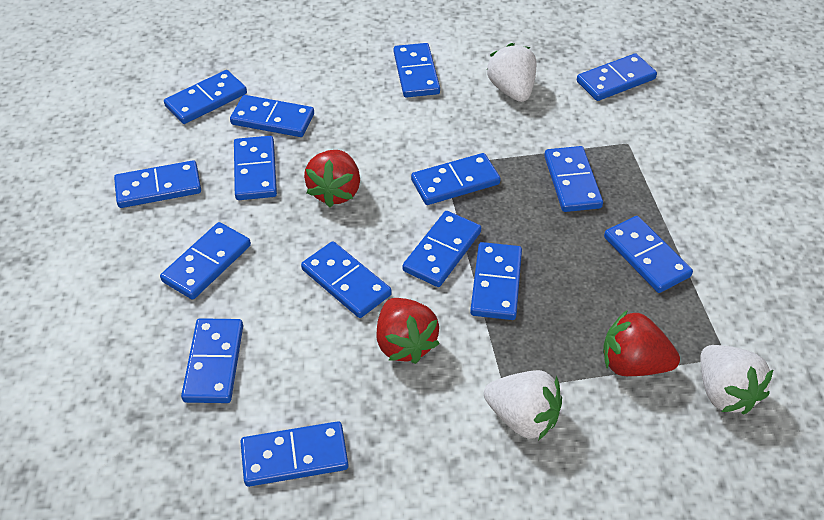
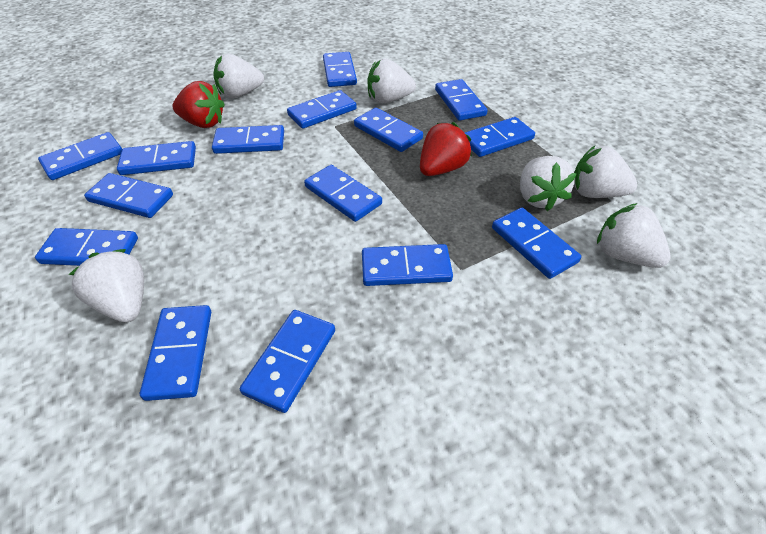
red strawberry: 3 -> 2
white strawberry: 3 -> 6

